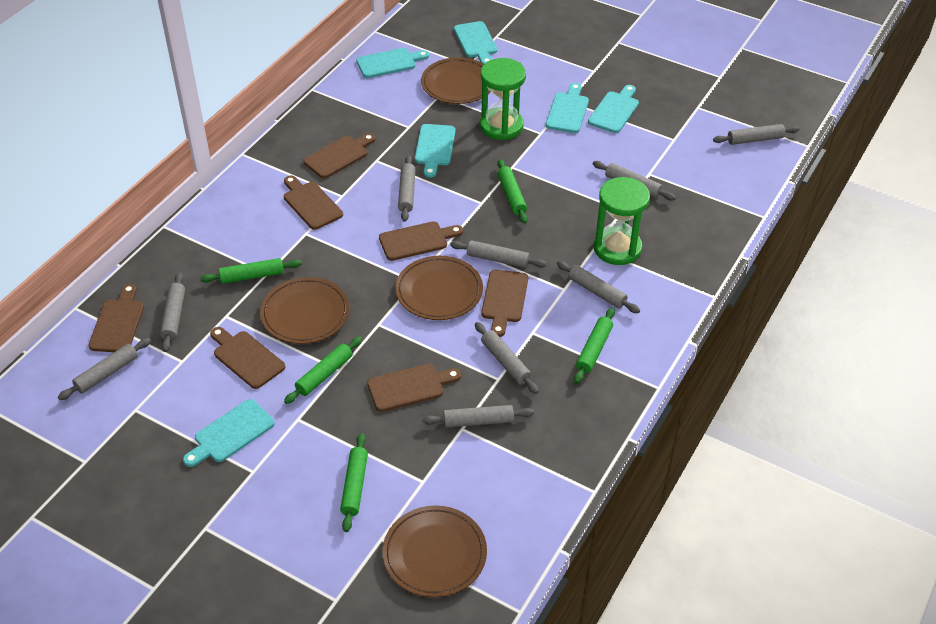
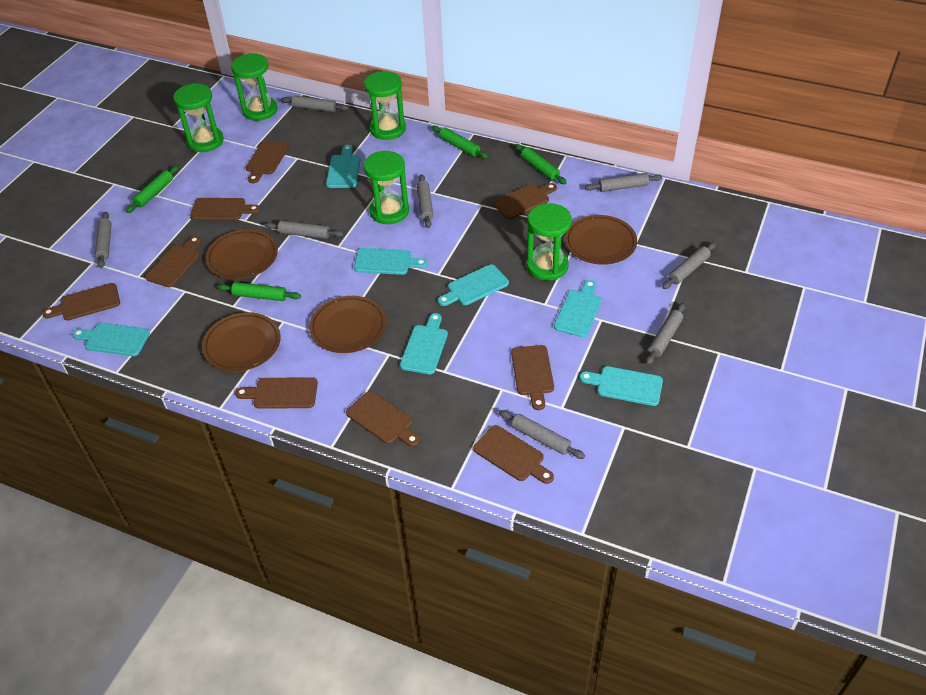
brown cutting board: 7 -> 9
green hourglass: 2 -> 5
green rolling pin: 5 -> 4
grey rolling pin: 9 -> 8
turquoise cutting board: 6 -> 7

